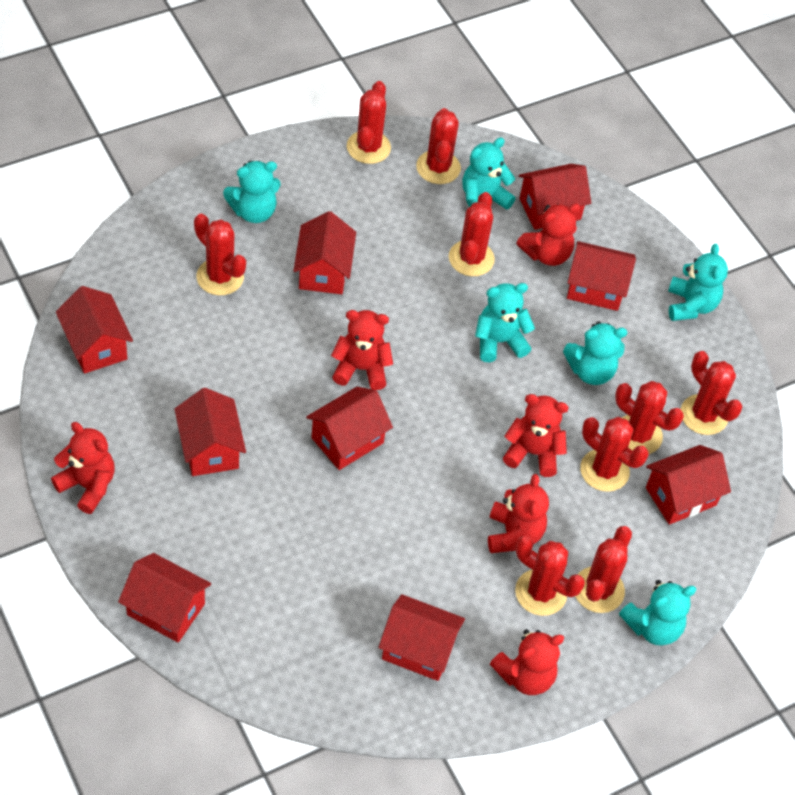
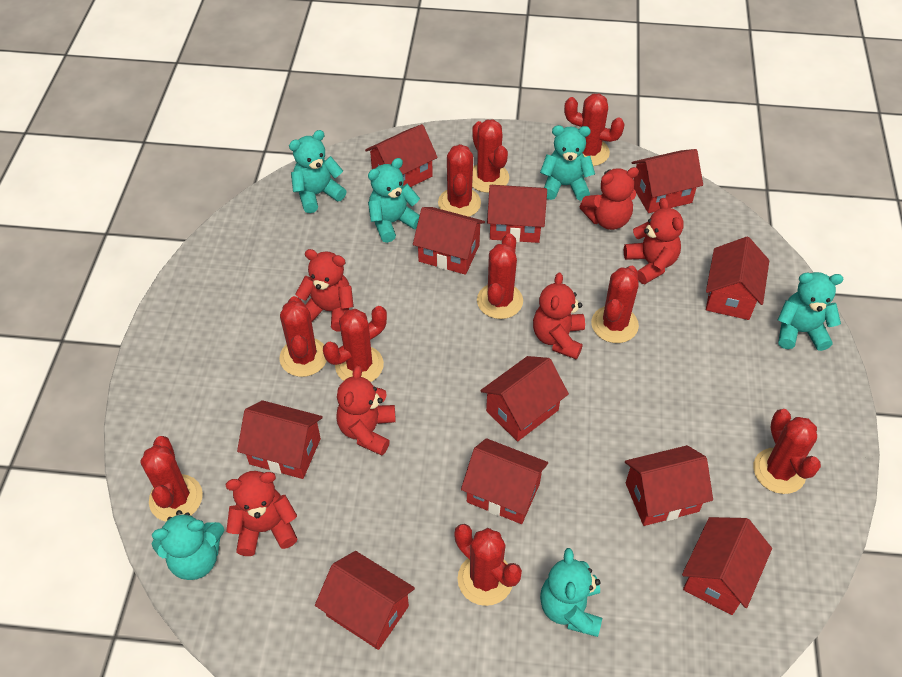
red cactus: 9 -> 10
red house: 9 -> 11

